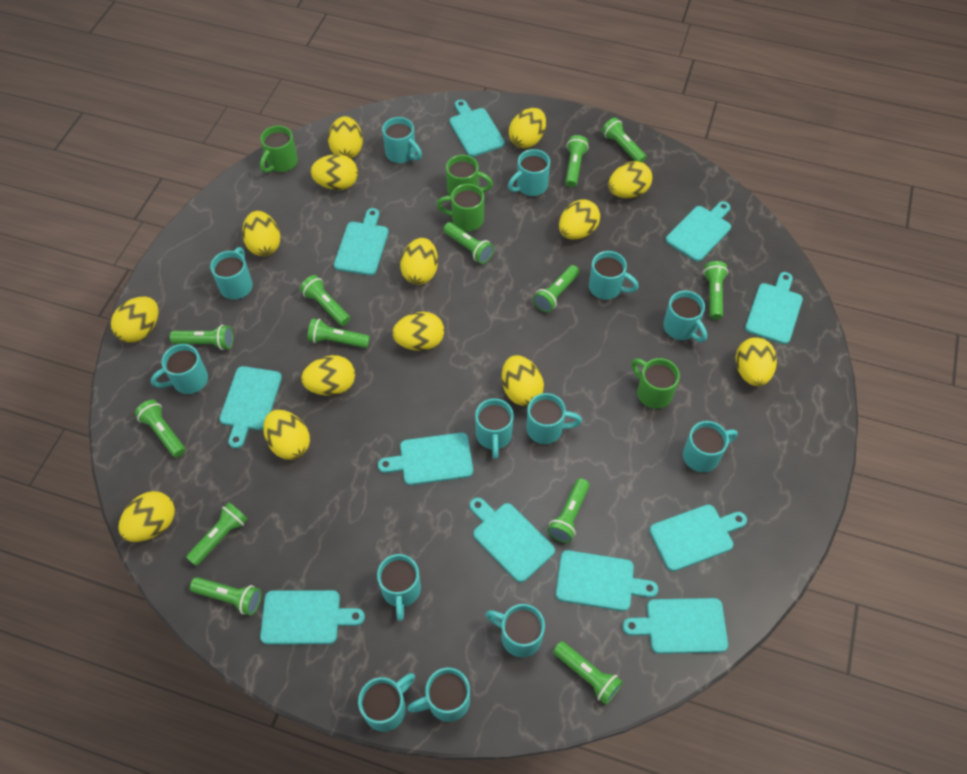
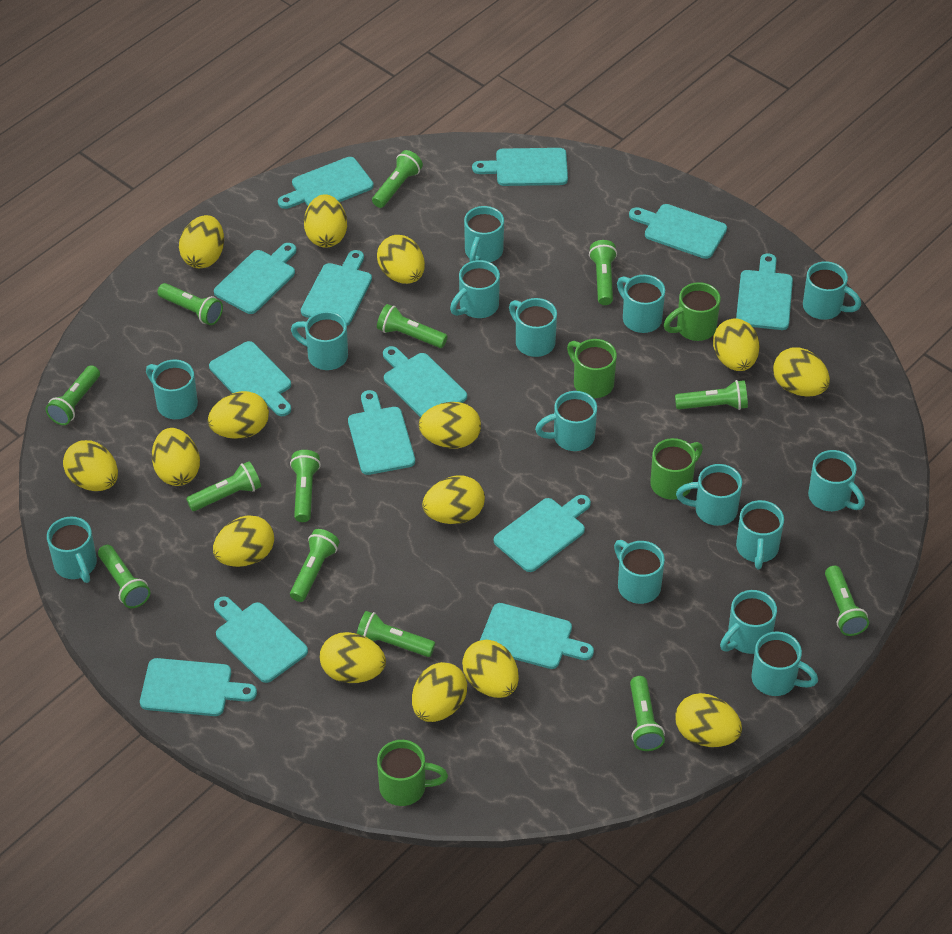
turquoise cutting board: 11 -> 13
turquoise mug: 13 -> 15
yellow egg: 14 -> 15

